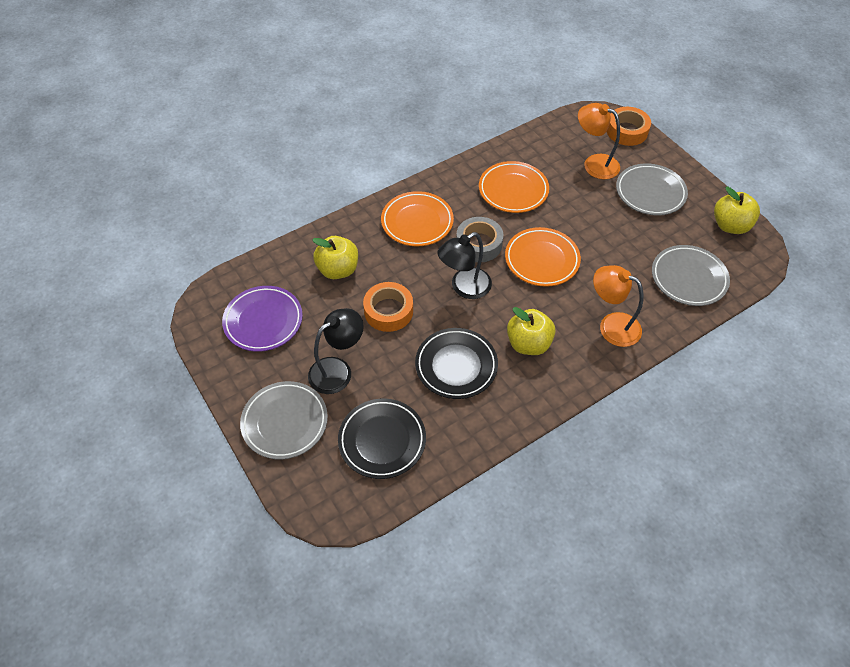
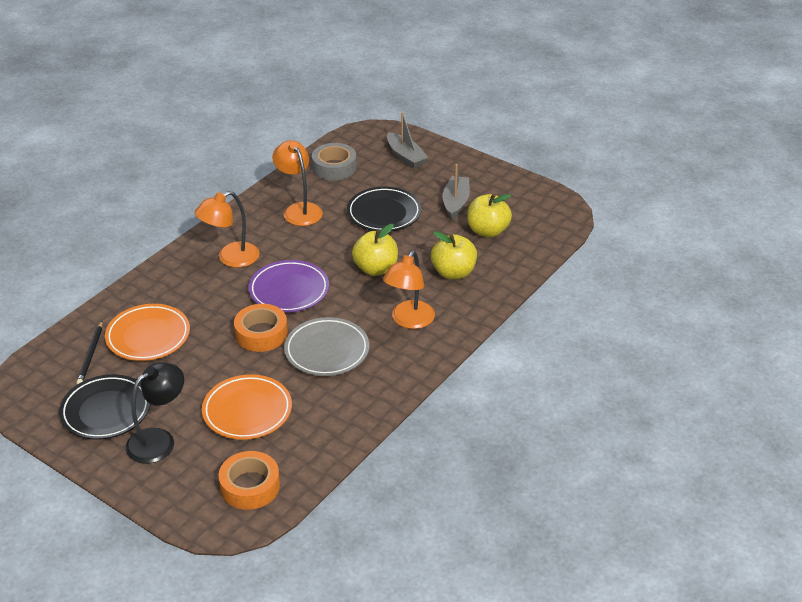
black lamp: 2 -> 1
black pencil: 0 -> 1
grey boat: 0 -> 2
grey plate: 3 -> 1
orange lamp: 2 -> 3
orange plate: 3 -> 2

